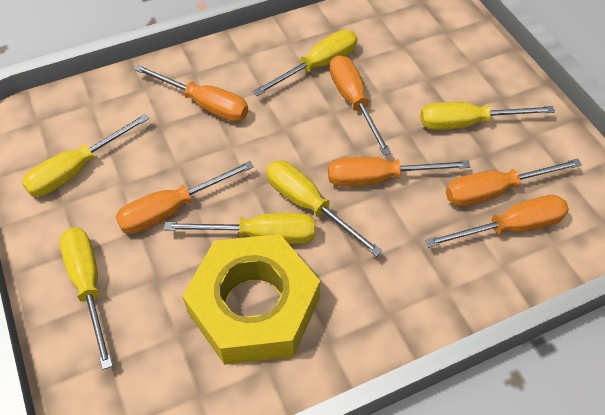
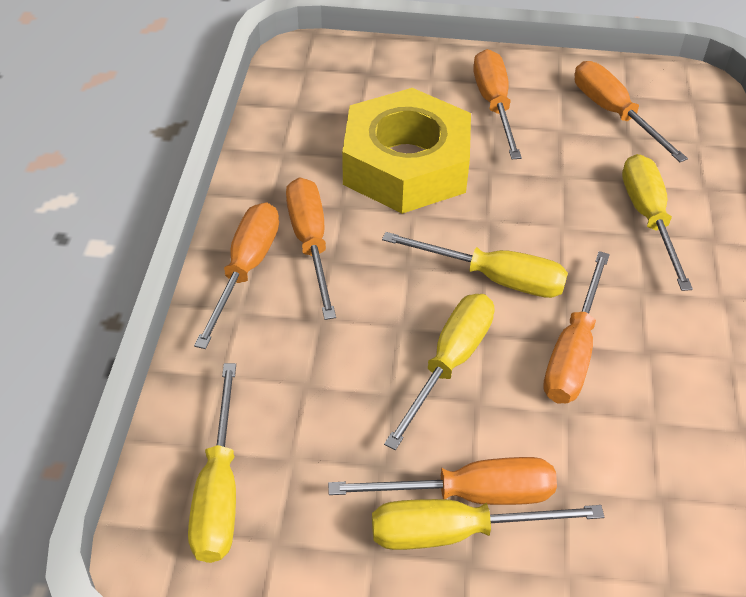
yellow screwdriver: 6 -> 5

